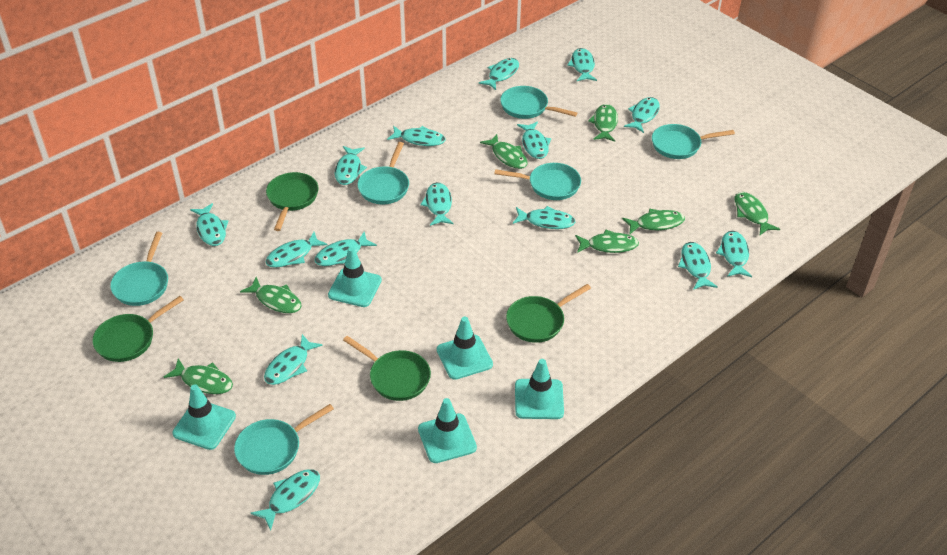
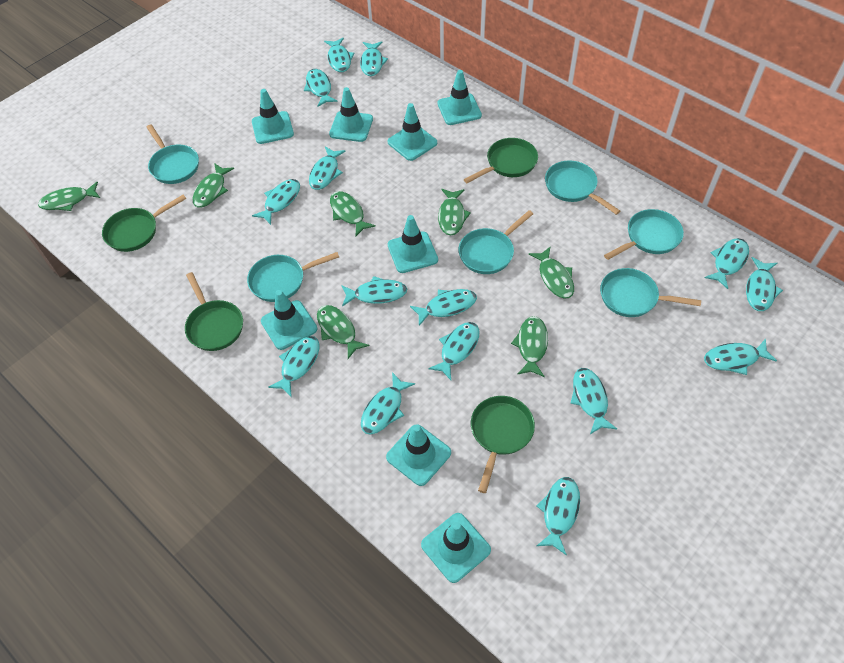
turquoise traffic cone: 5 -> 8

